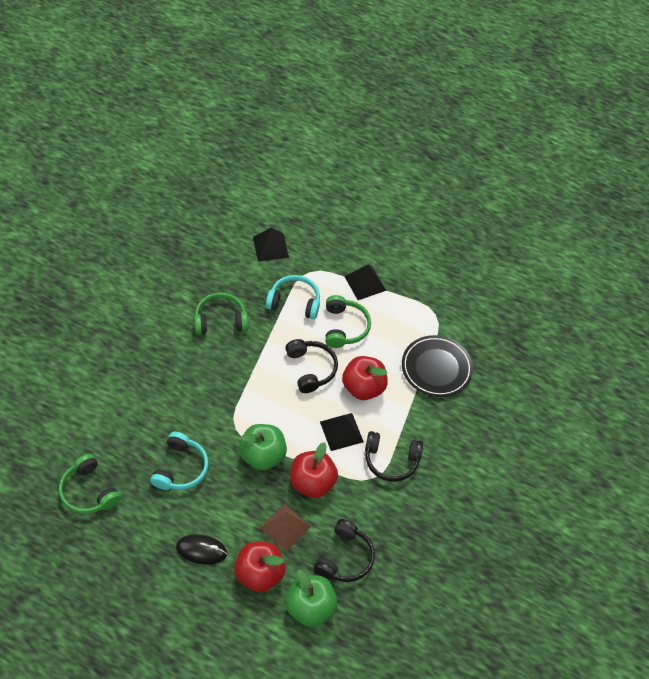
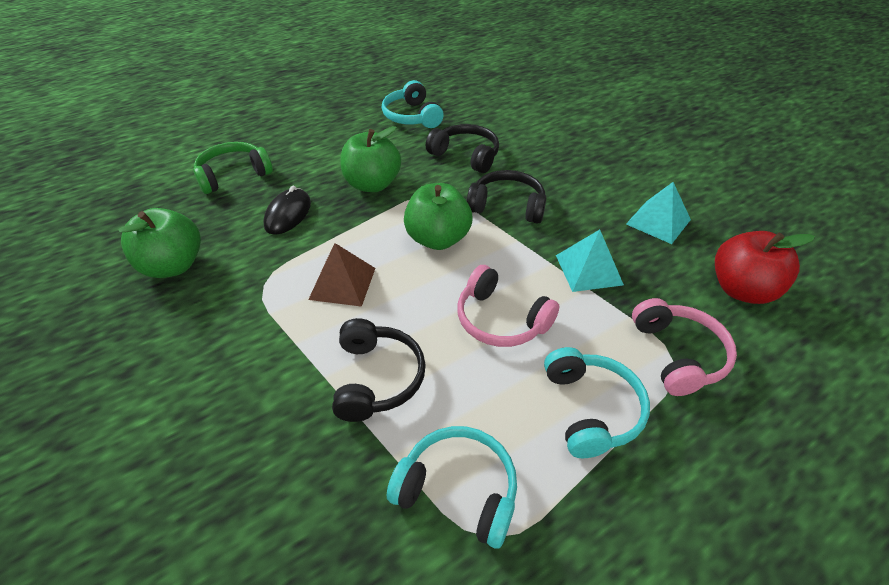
black plate: 1 -> 0
black pyramid: 3 -> 0
green apple: 2 -> 3
green headphones: 3 -> 1
pink headphones: 0 -> 2
red apple: 3 -> 1
turquoise headphones: 2 -> 3
turquoise pyramid: 0 -> 2

